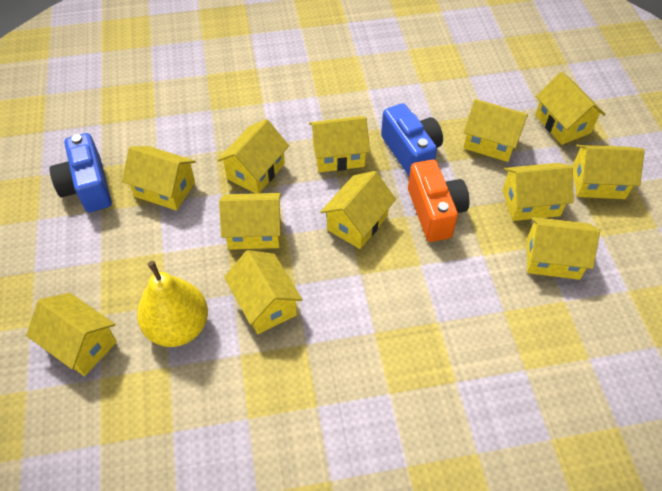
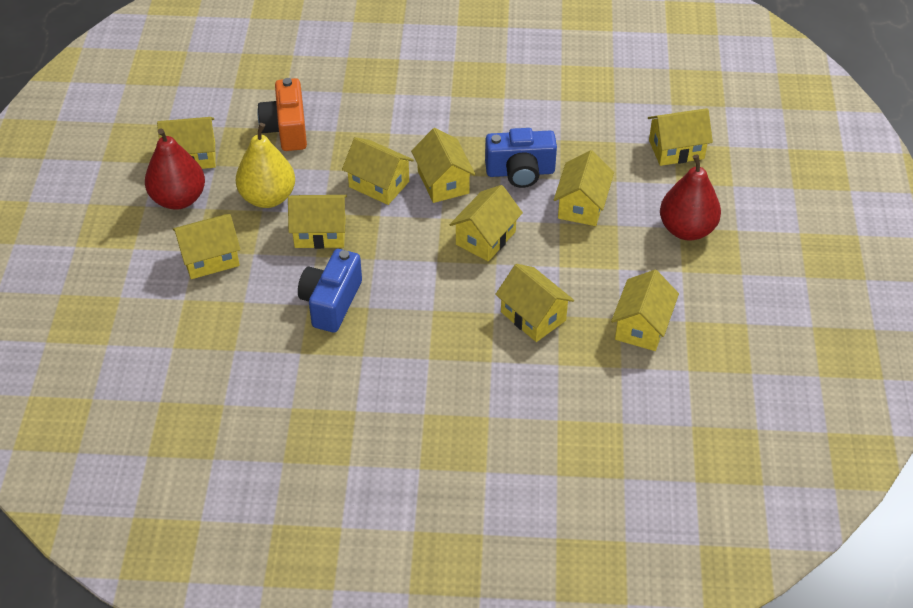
red pear: 0 -> 2
yellow house: 12 -> 10

